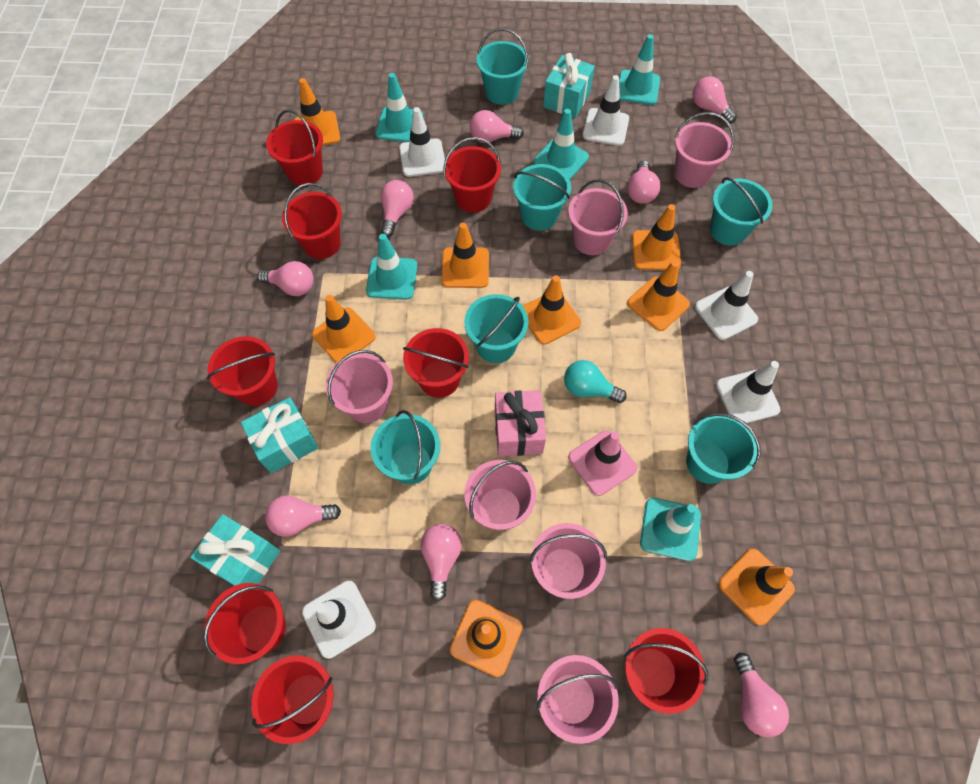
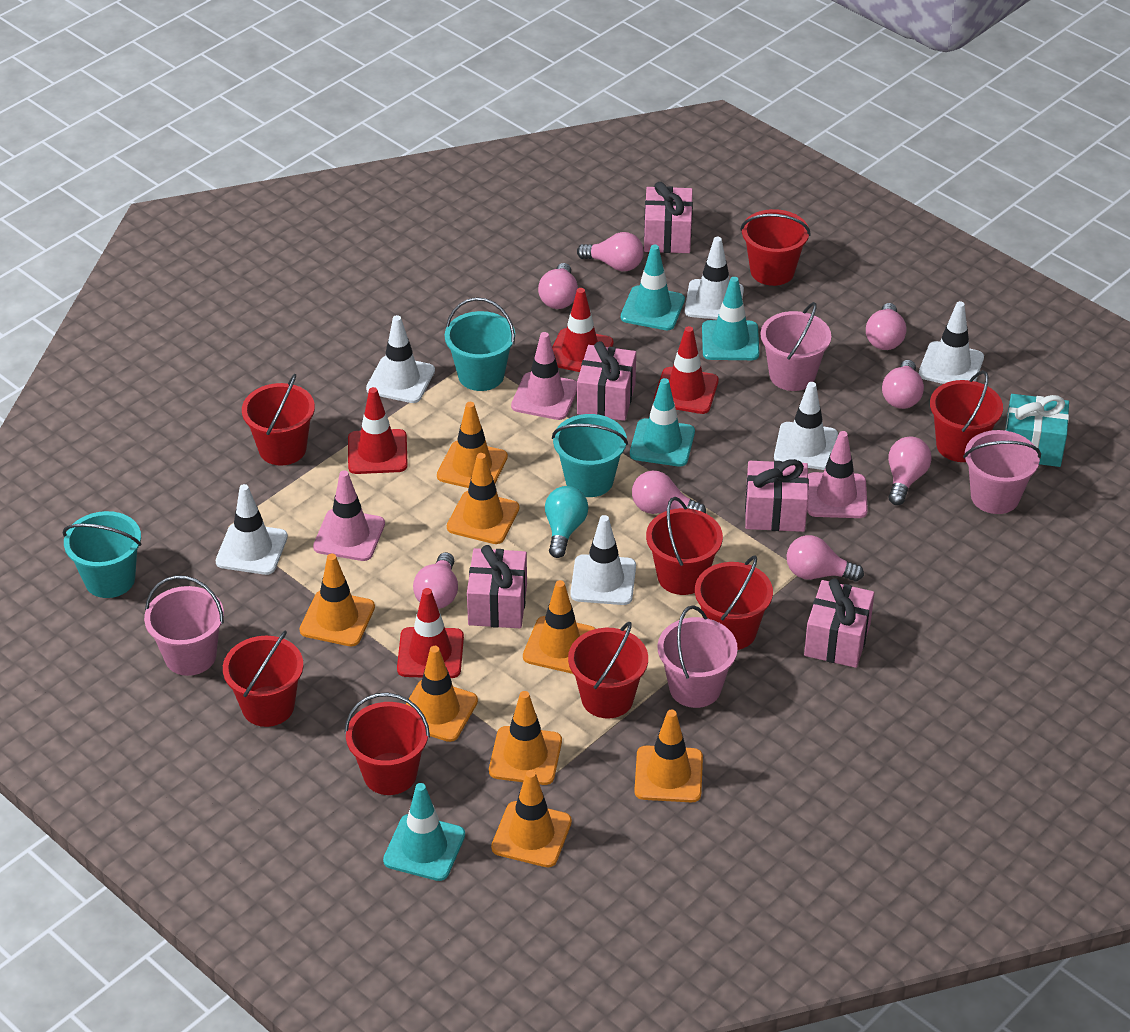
pink bucket: 6 -> 4
pink gift: 1 -> 5
pink traffic cone: 1 -> 3
red traffic cone: 0 -> 4
turquoise bucket: 6 -> 3
turquoise gift: 3 -> 1
turquoise traffic cone: 5 -> 4
white traffic cone: 5 -> 6

